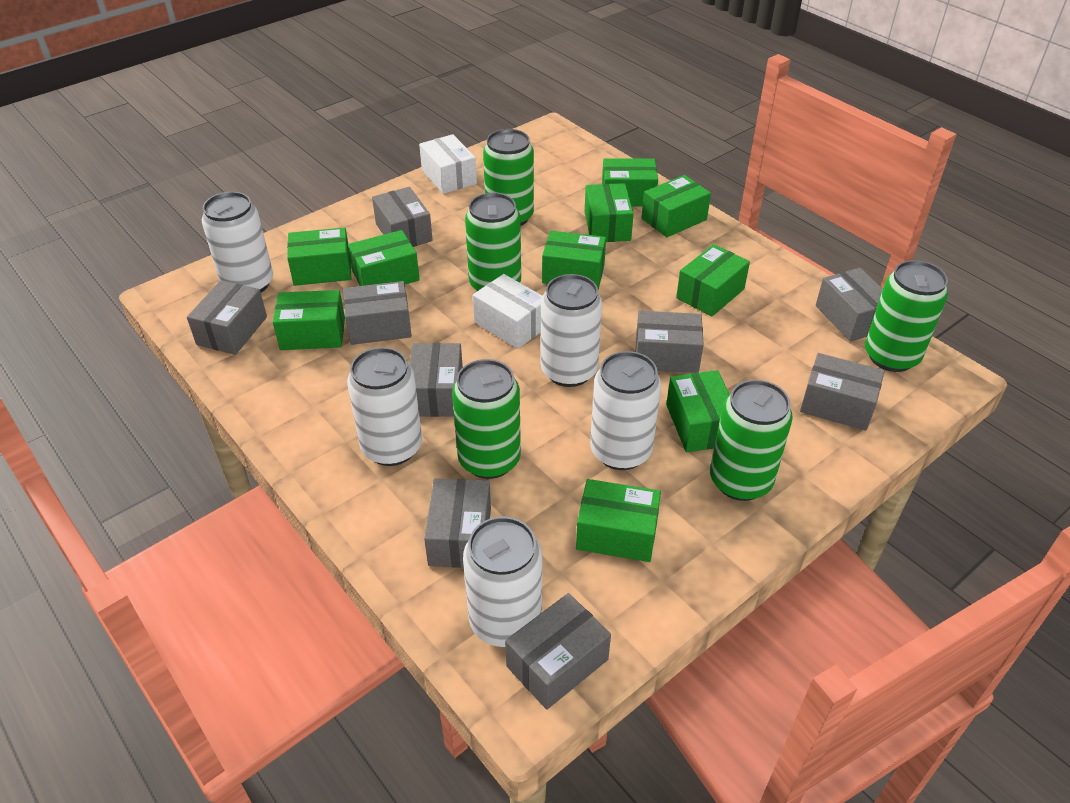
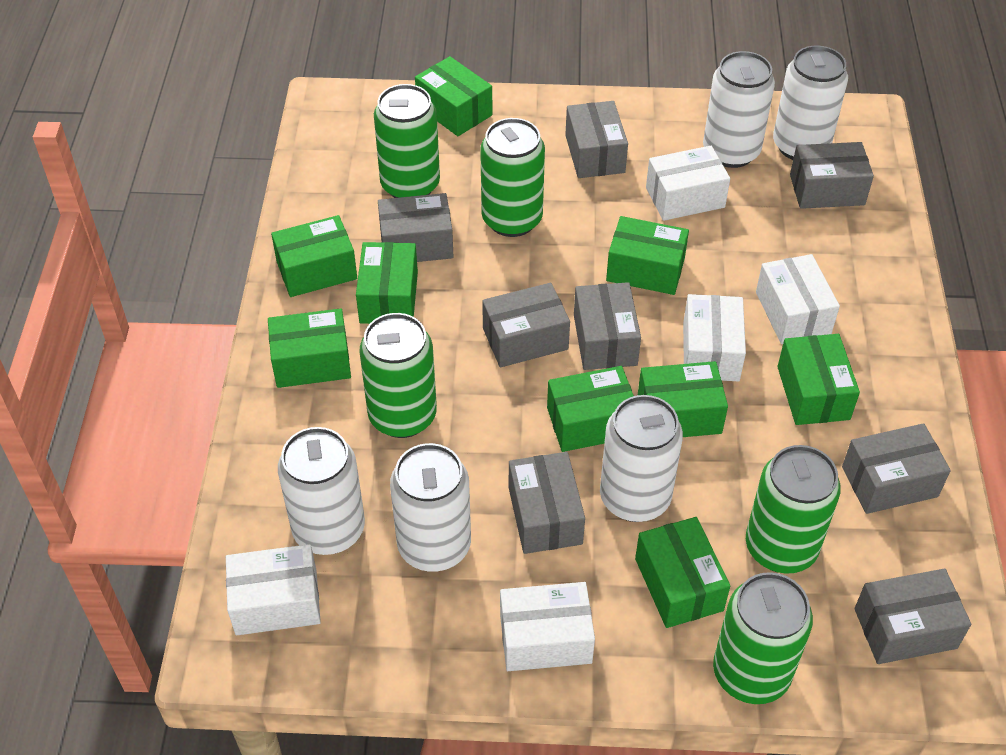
green box: 10 -> 9
grey box: 9 -> 8
white box: 2 -> 5

